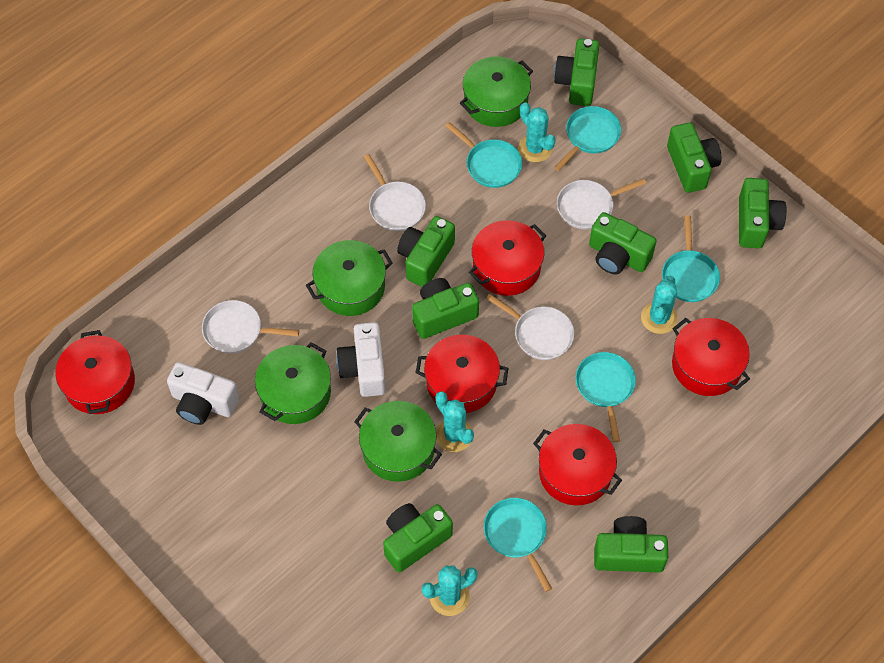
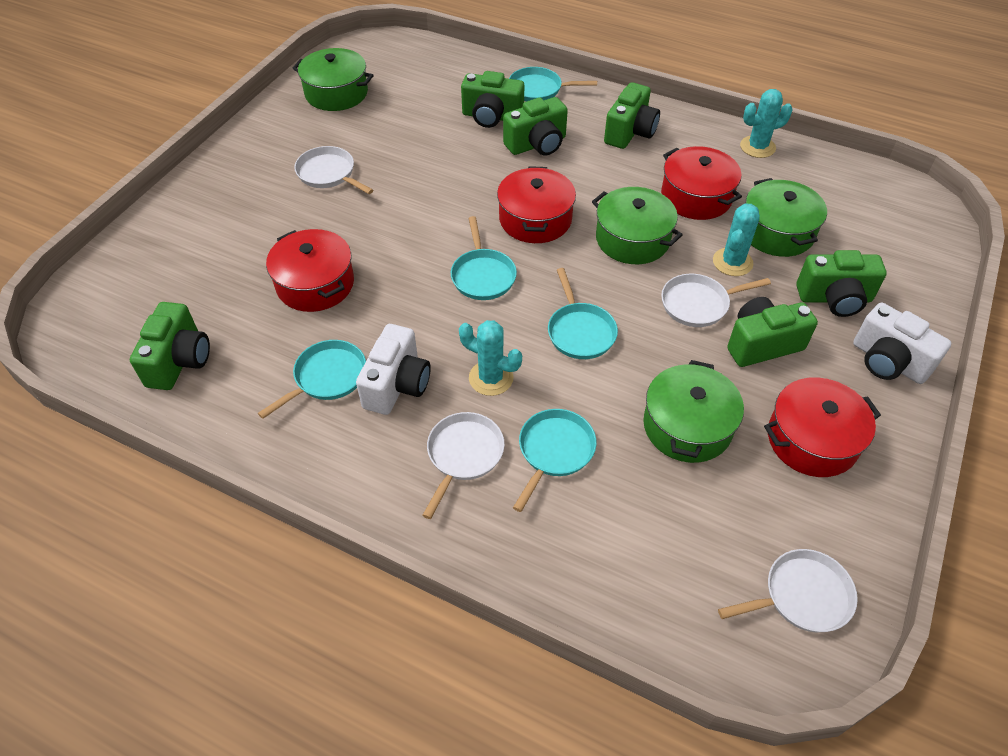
green camera: 8 -> 6
red pot: 5 -> 4
turquoise cactus: 4 -> 3

